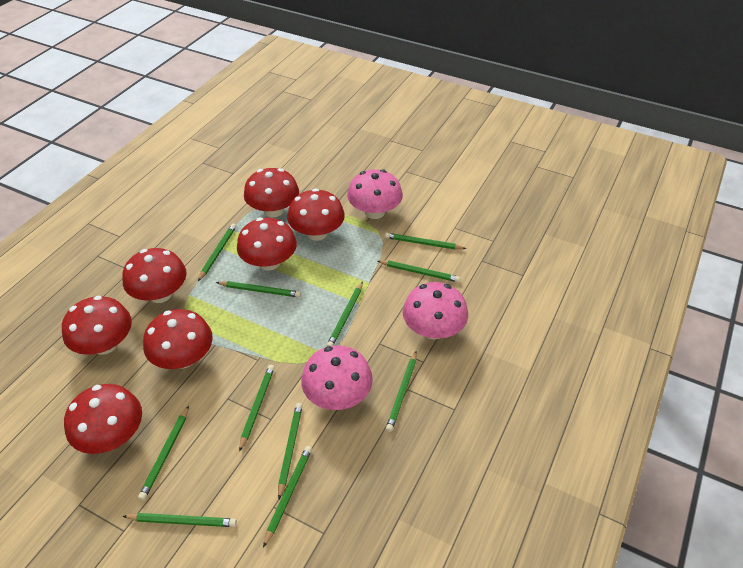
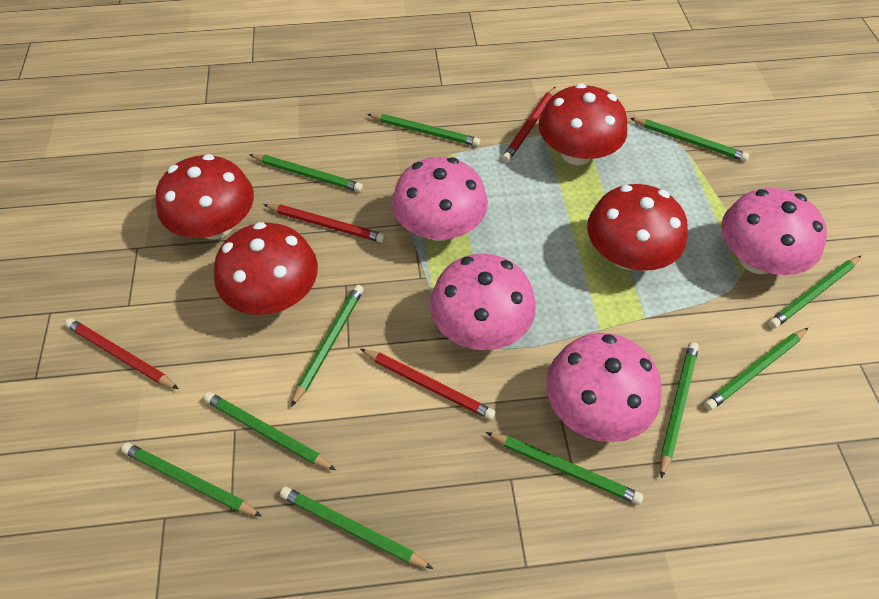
pink mushroom: 3 -> 4
red mushroom: 7 -> 4
red pencil: 0 -> 4

